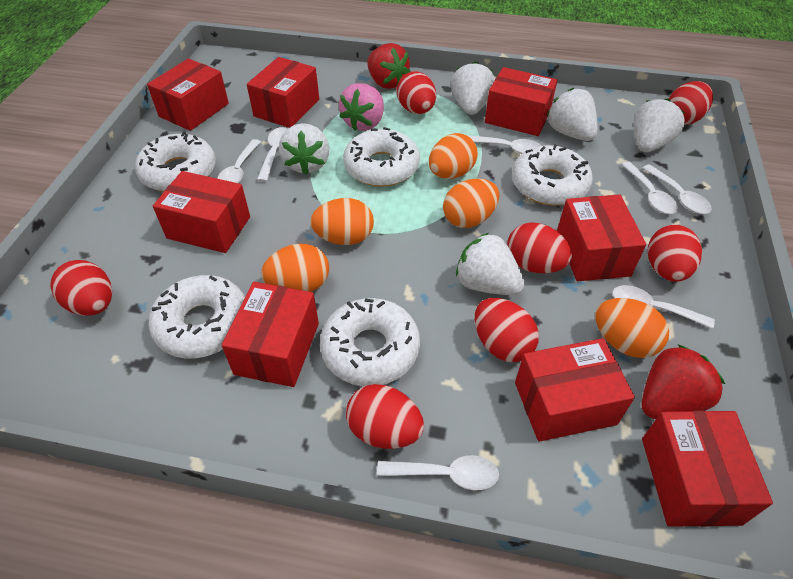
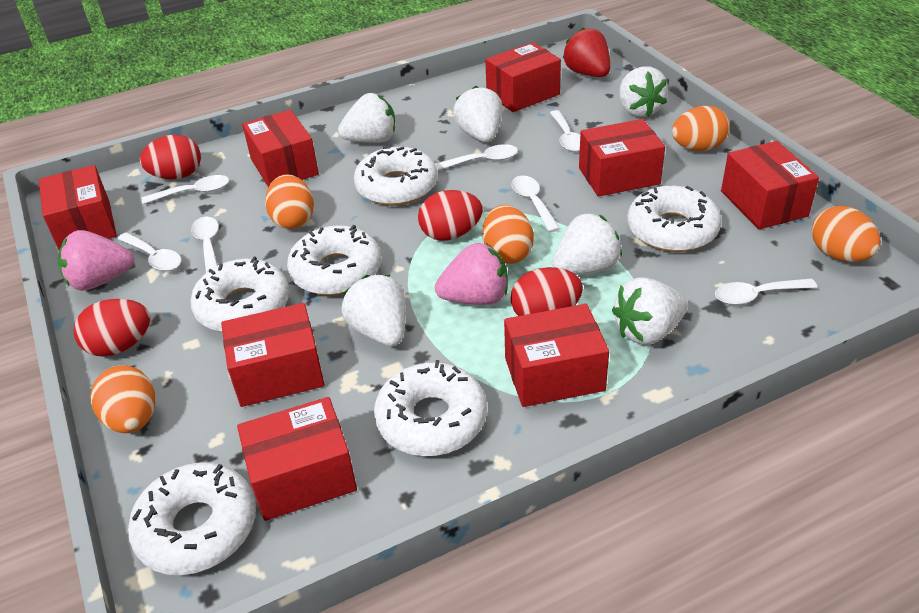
pink strawberry: 1 -> 2
red egg: 7 -> 4
red strawberry: 2 -> 1
white donut: 5 -> 6
white strawberry: 5 -> 6

